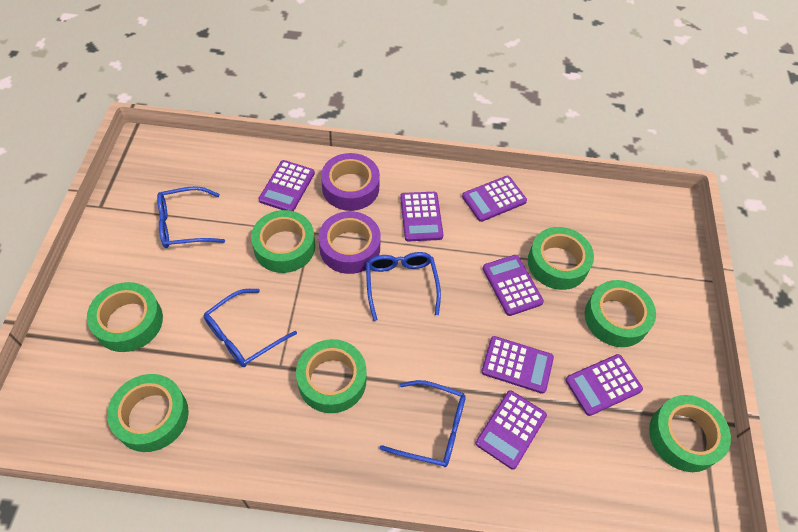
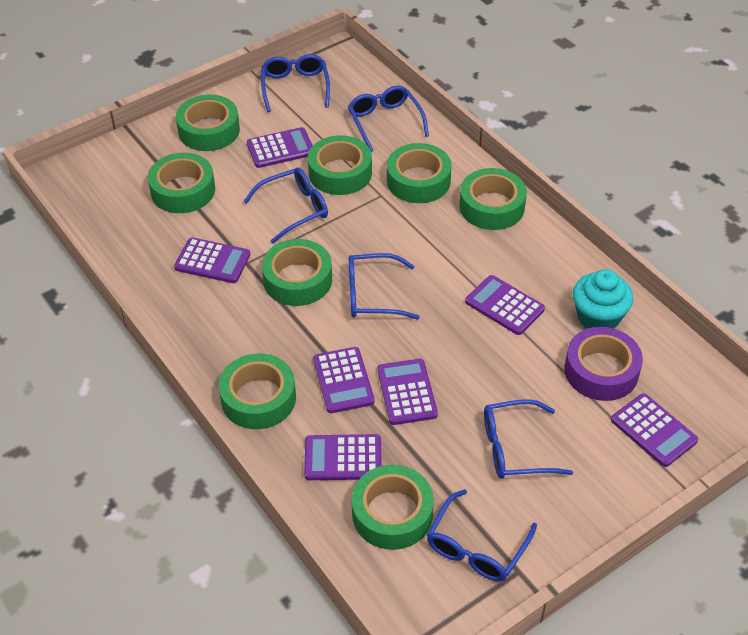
blue glasses: 4 -> 6
green tape: 7 -> 8
purple tape: 2 -> 1
turquoise cupcake: 0 -> 1

